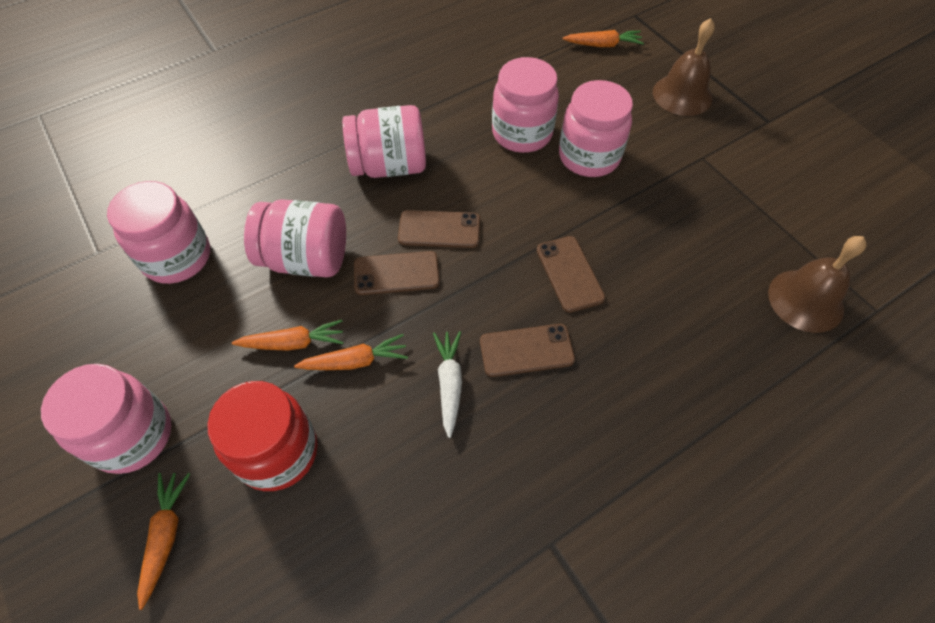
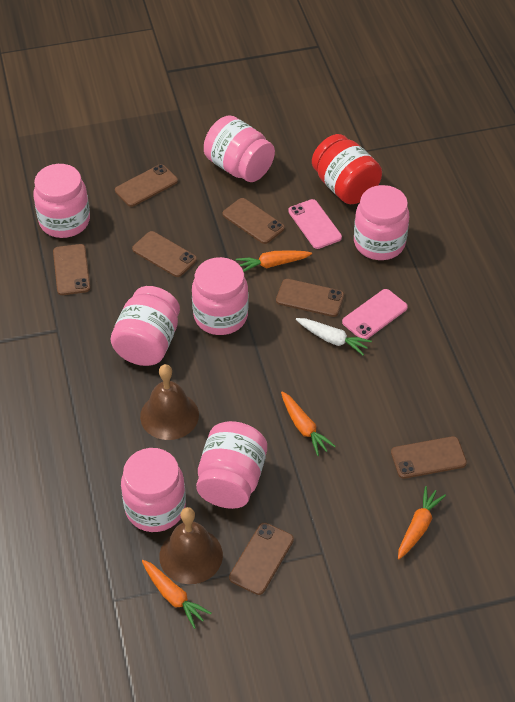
brown phone: 4 -> 7
pink jar: 6 -> 7
pink phone: 0 -> 2

